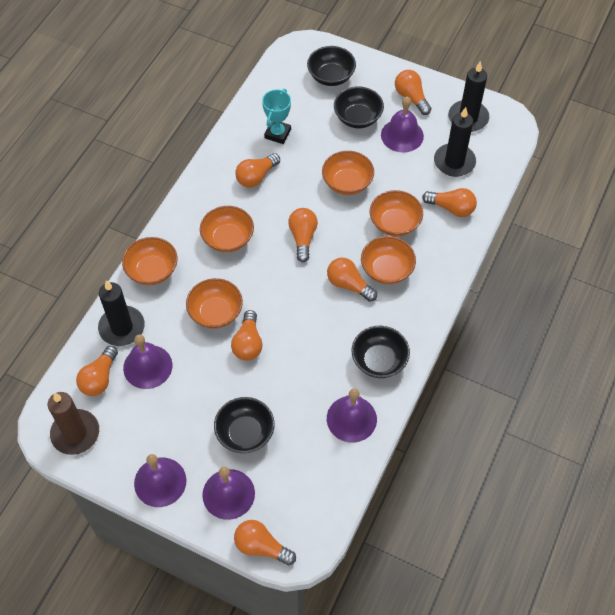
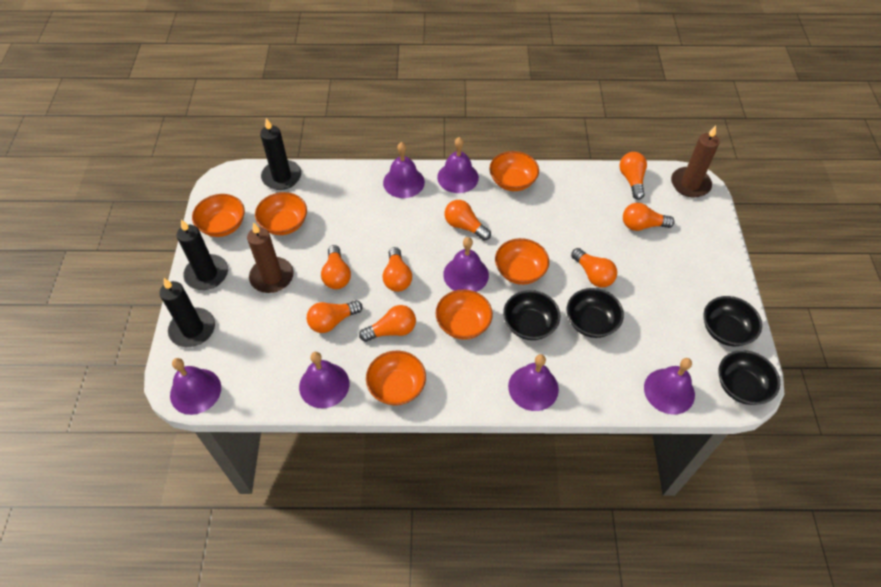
brown candle: 1 -> 2
purple bell: 5 -> 7
turquoise trophy: 1 -> 0

